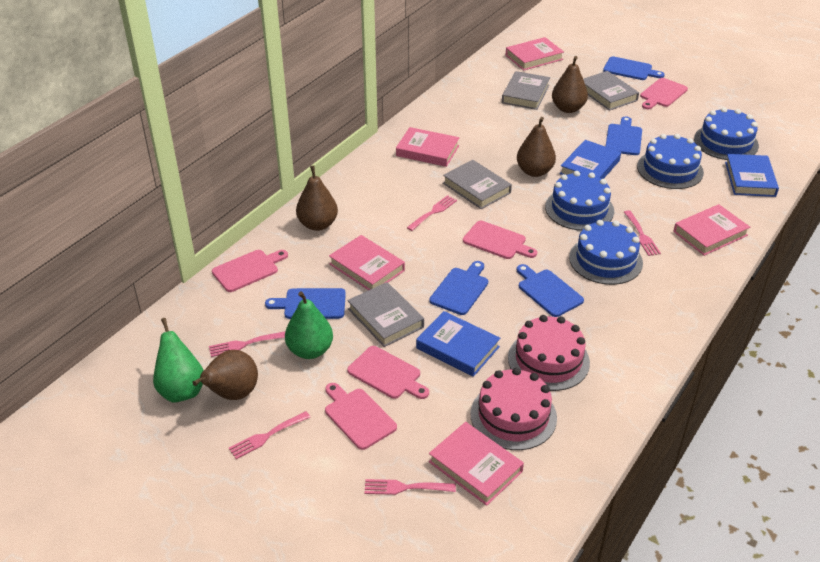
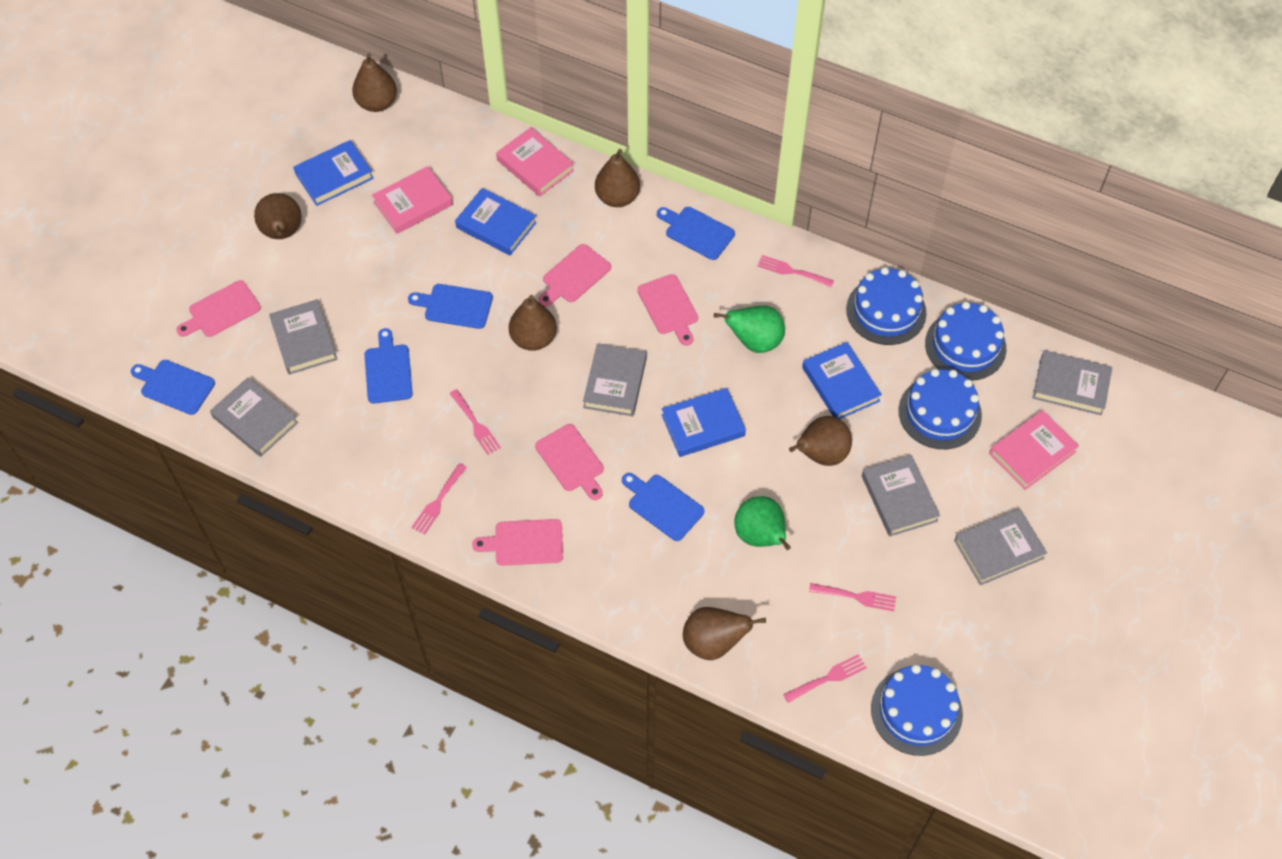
blue book: 3 -> 4
brown pear: 4 -> 6
grey book: 4 -> 6
pink book: 5 -> 3
pink cake: 2 -> 0

